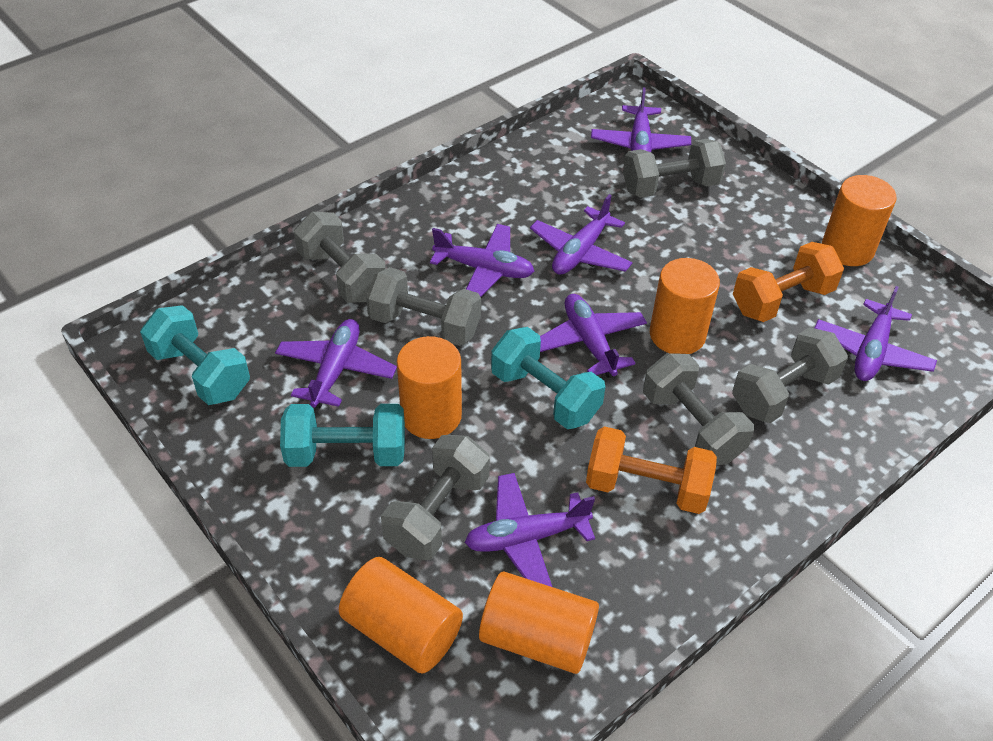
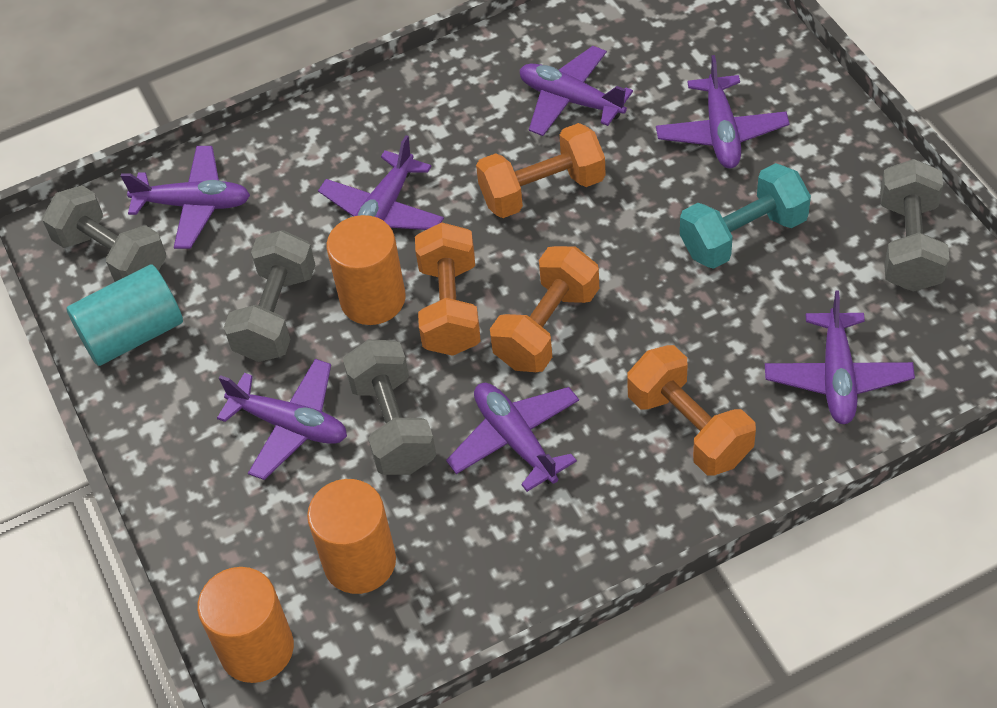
grey dumbbell: 6 -> 4
orange cylinder: 5 -> 3
orange dumbbell: 2 -> 4
turquoise cylinder: 0 -> 1
turquoise dumbbell: 3 -> 1

